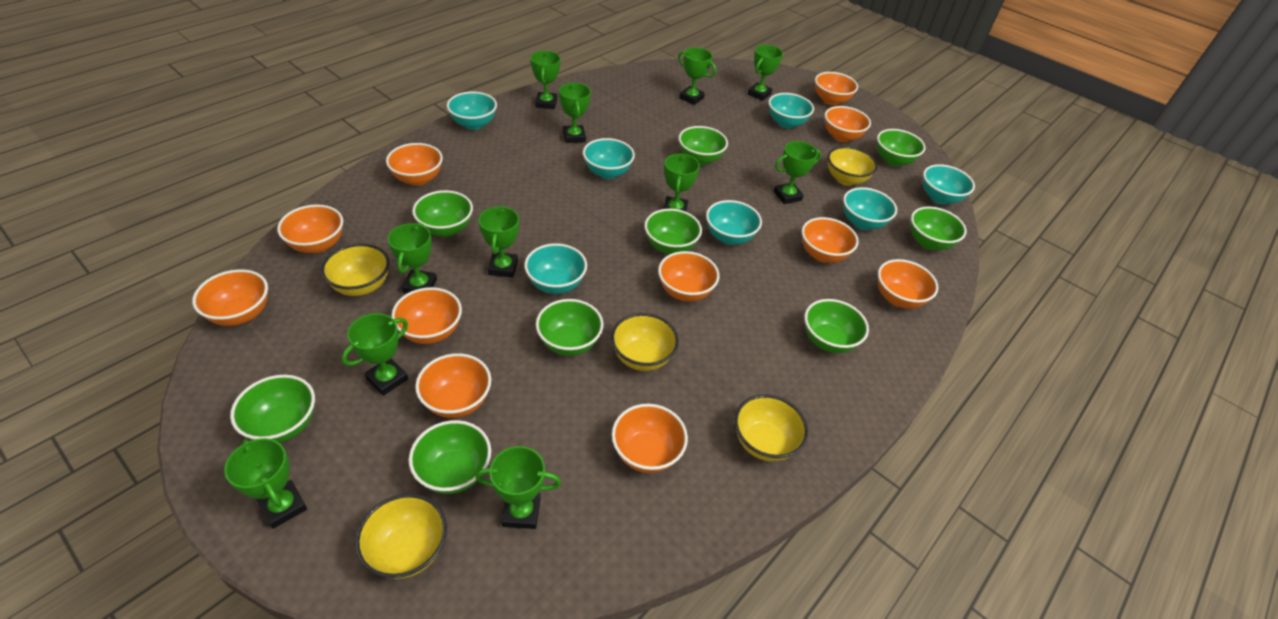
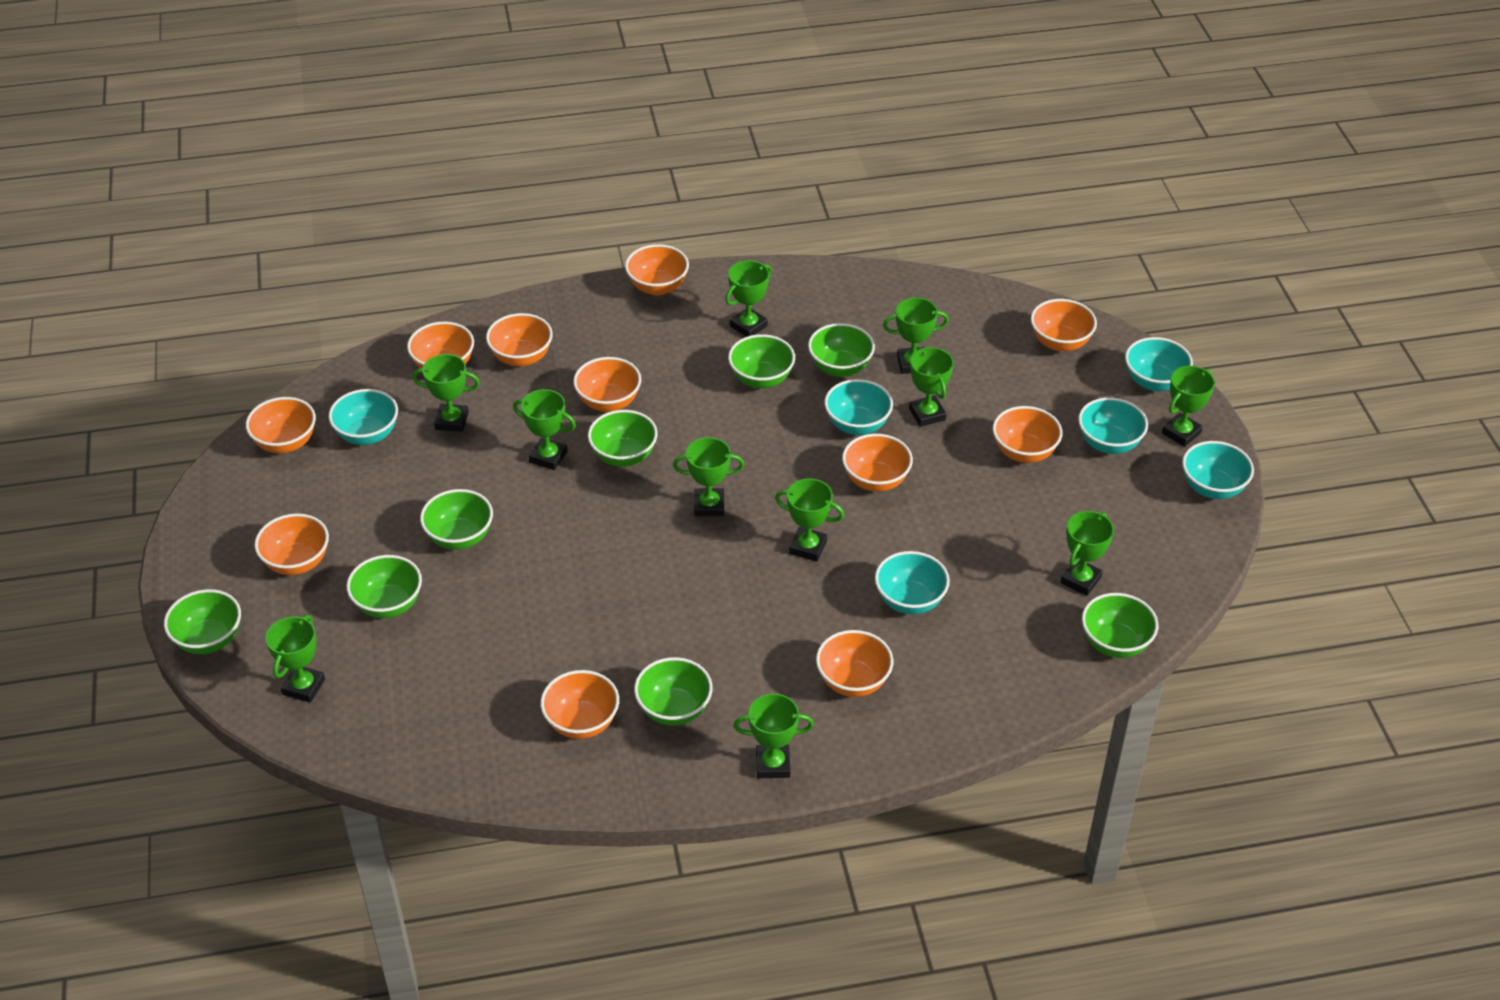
green bowl: 9 -> 8
turquoise bowl: 7 -> 6
yellow bowl: 5 -> 0

